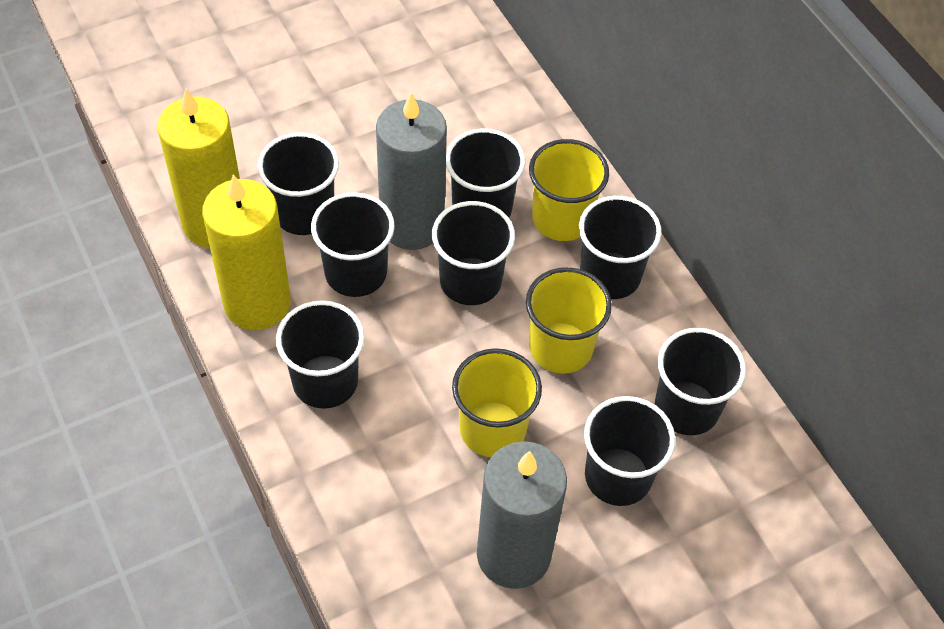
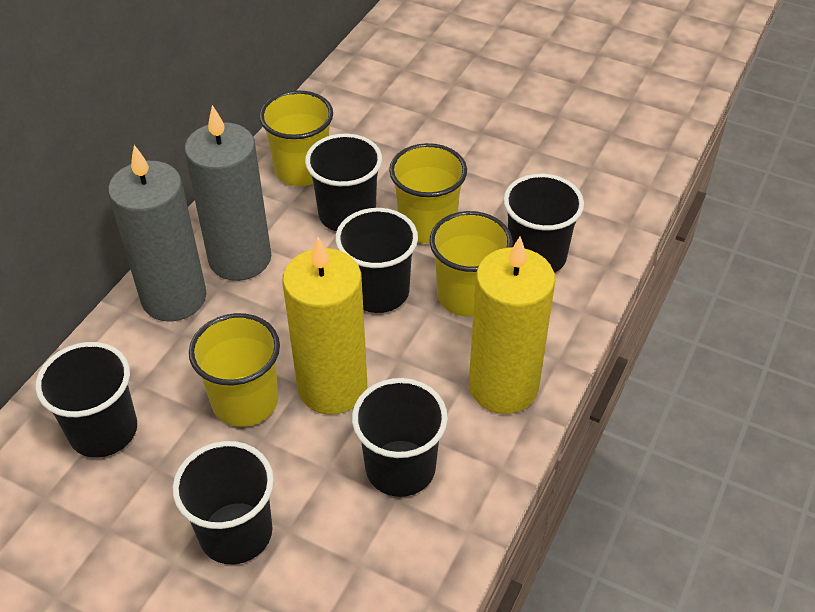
black cup: 8 -> 6
yellow cup: 3 -> 4

